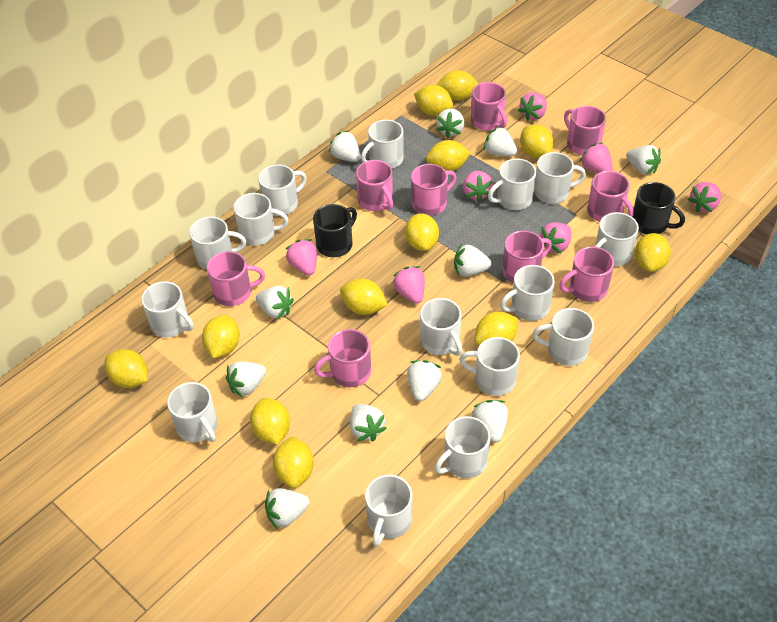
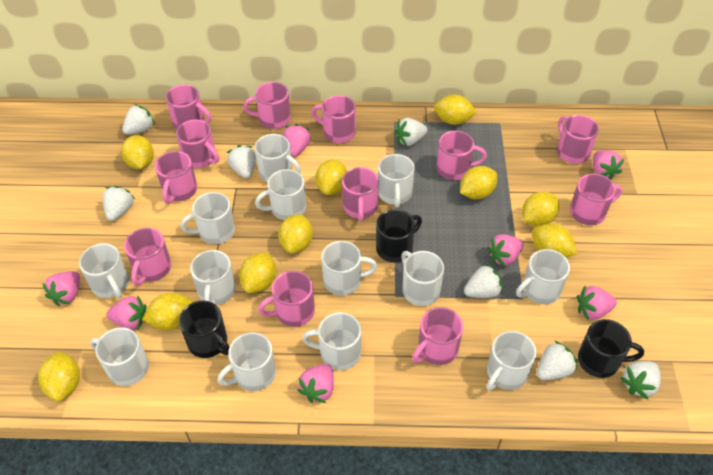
black mug: 2 -> 3
pink mug: 9 -> 12
white mug: 15 -> 13
white strawberry: 11 -> 7
yellow lemon: 12 -> 10

